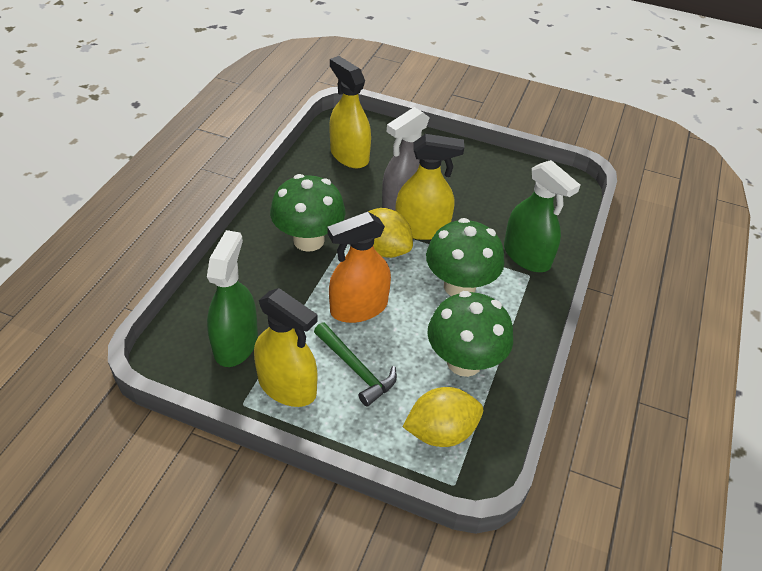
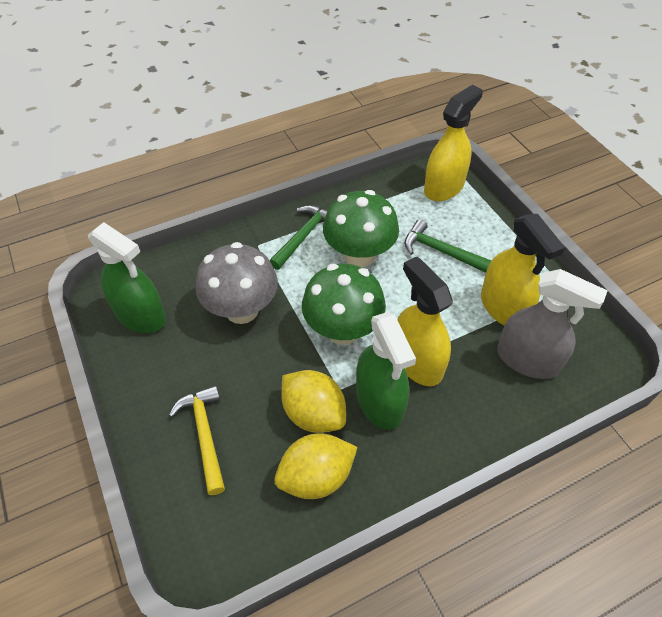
green hammer: 1 -> 2
green mushroom: 3 -> 2
grey mushroom: 0 -> 1
orange spray bottle: 1 -> 0
yellow hammer: 0 -> 1

